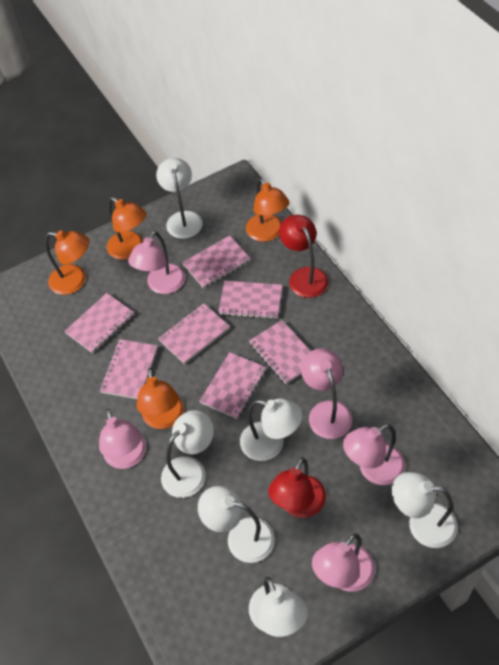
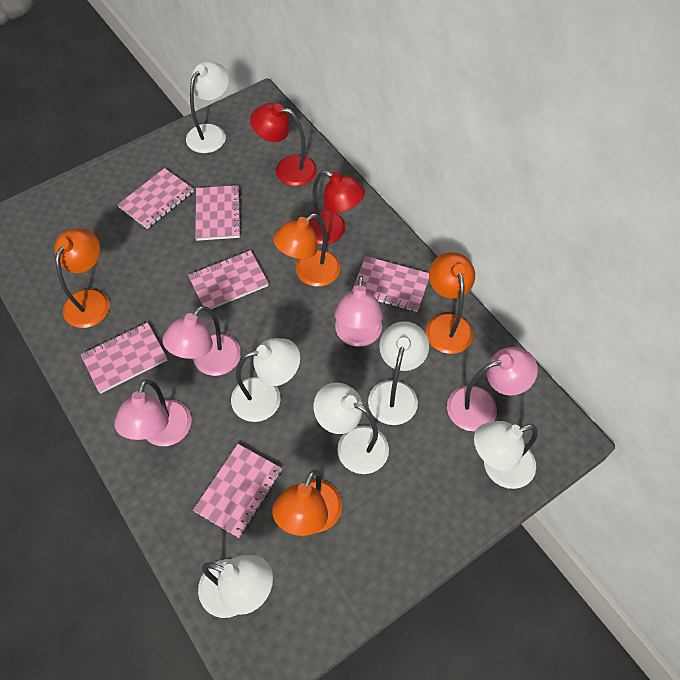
pink lamp: 5 -> 4
pink notebook: 7 -> 6

